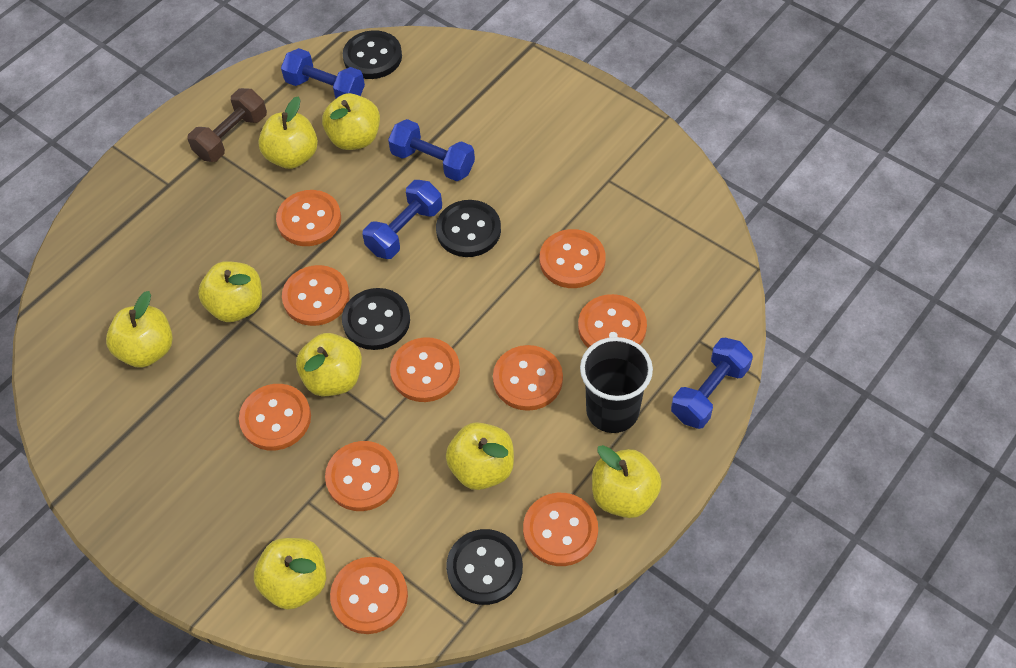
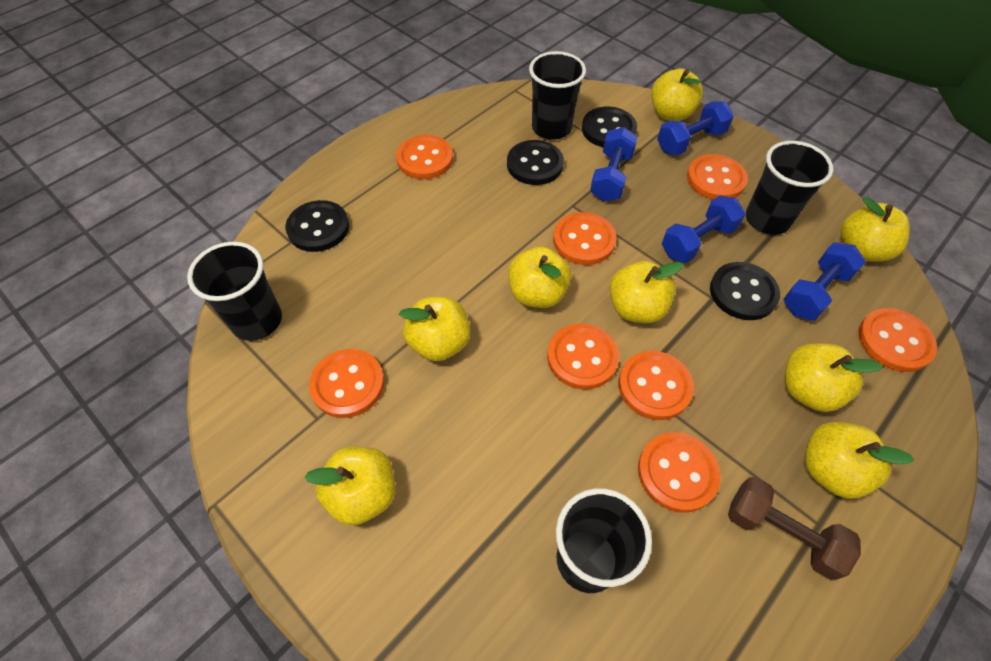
black cup: 1 -> 4
orange button: 10 -> 8

